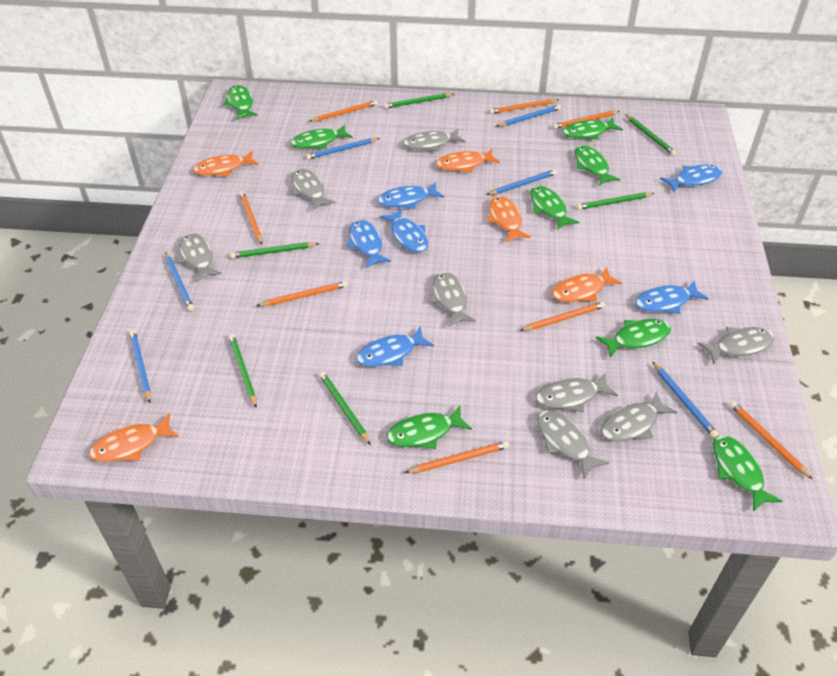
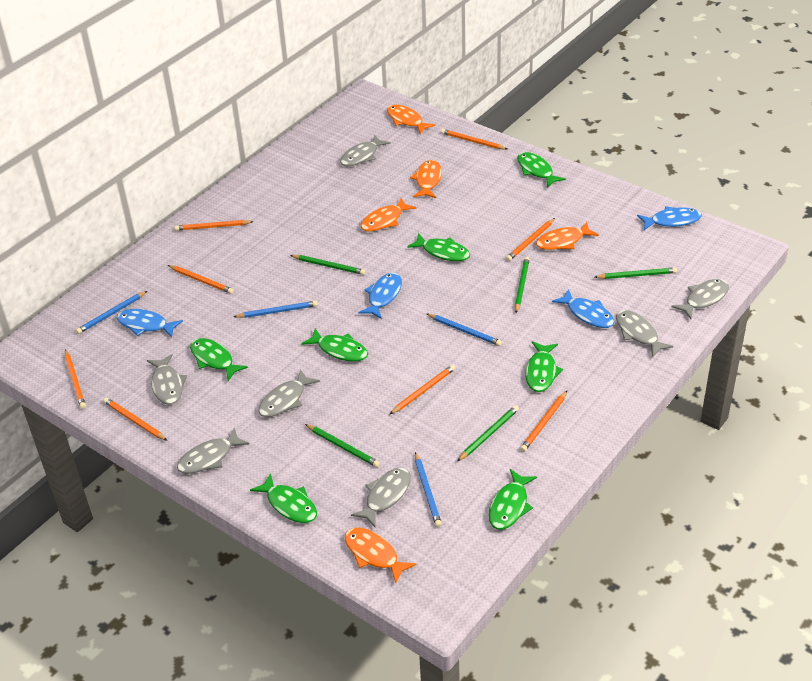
blue fish: 6 -> 4
blue pencil: 6 -> 4
green fish: 8 -> 7
green pencil: 6 -> 5
grey fish: 8 -> 7

